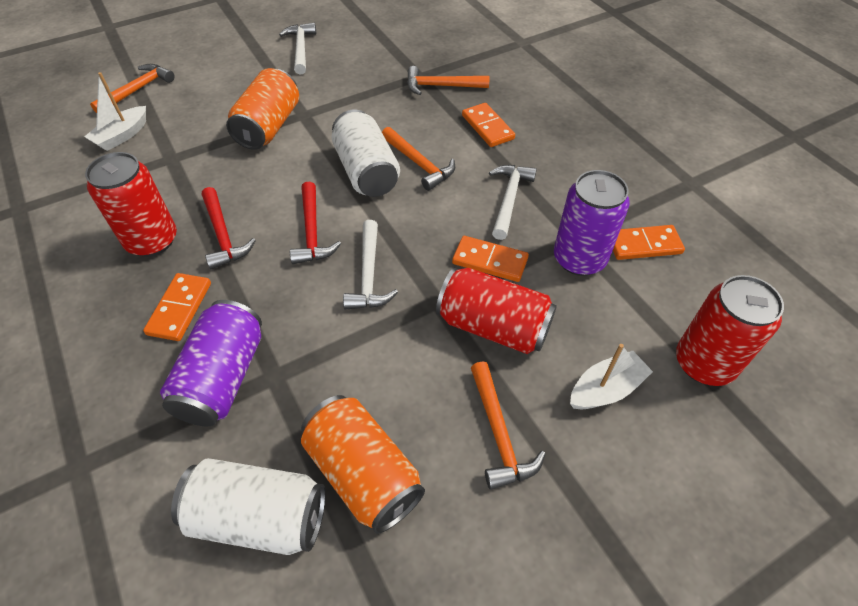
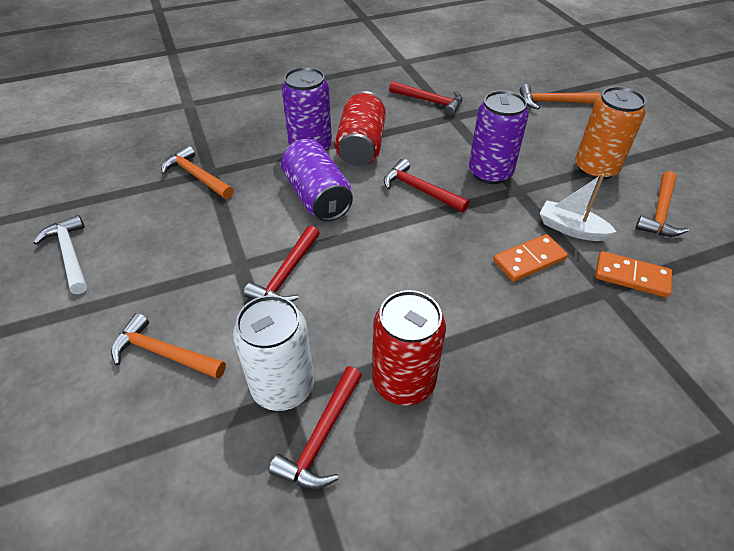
orange can: 2 -> 1
orange domino: 4 -> 2
purple can: 2 -> 3
red can: 3 -> 2
red hammer: 2 -> 4
white boat: 2 -> 1
white can: 2 -> 1
white hammer: 3 -> 1

